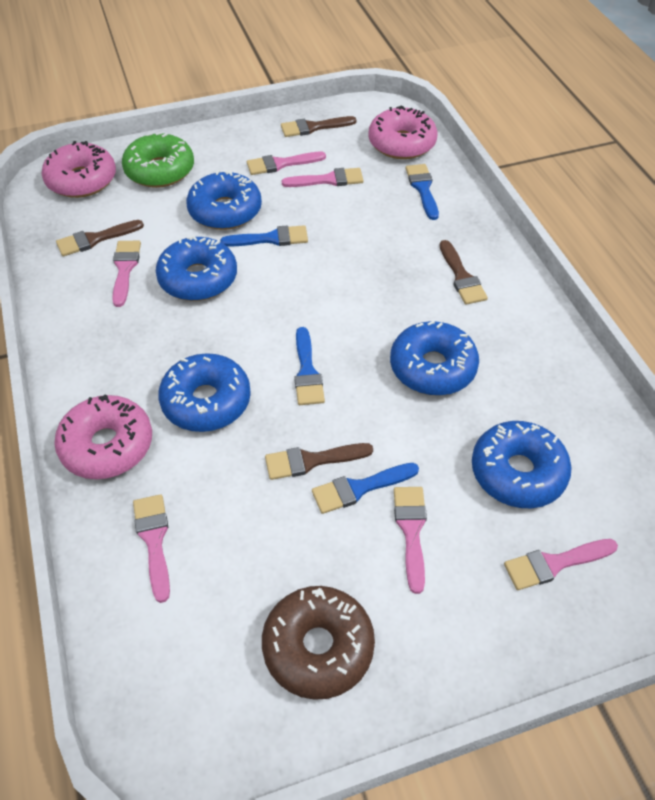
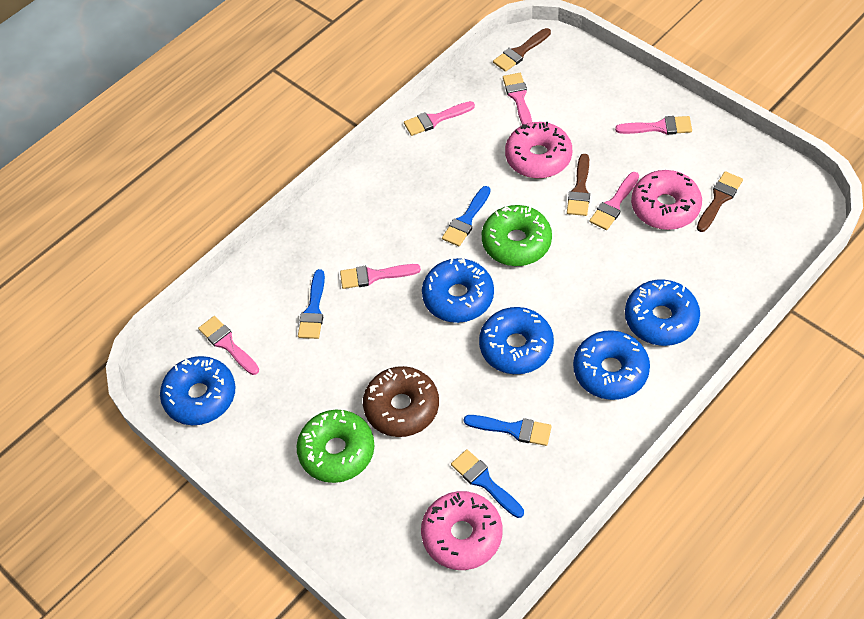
brown brush: 4 -> 3
green donut: 1 -> 2

